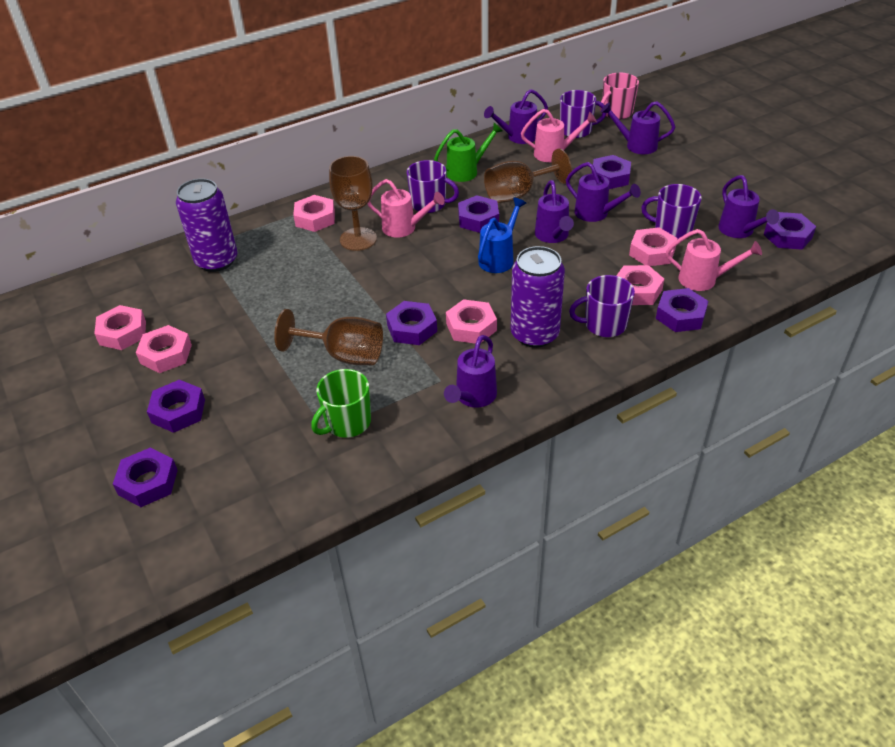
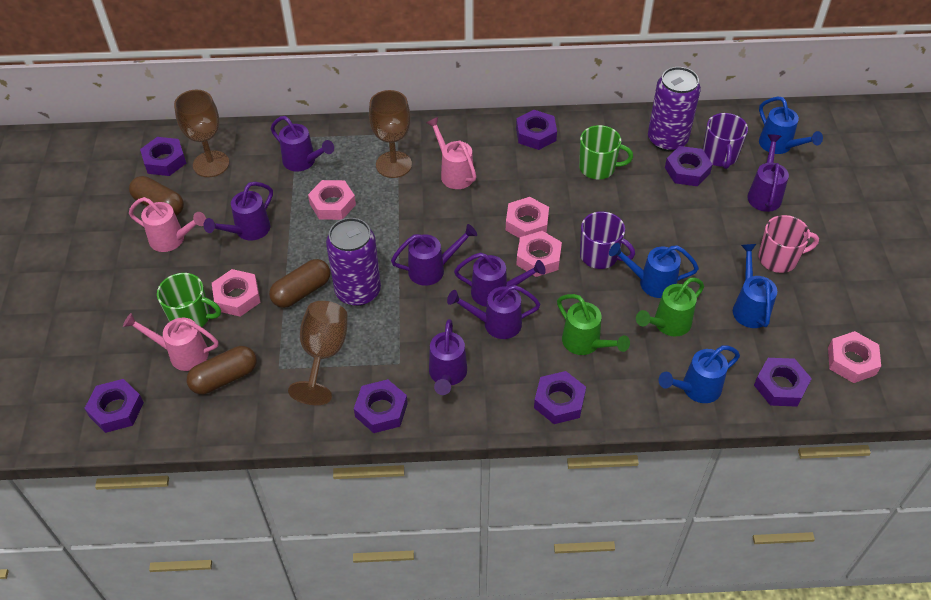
blue watering can: 1 -> 4
brown capsule: 0 -> 3
green mug: 1 -> 2
green watering can: 1 -> 2
pink nut: 6 -> 5
purple mug: 4 -> 2
purple watering can: 6 -> 7

